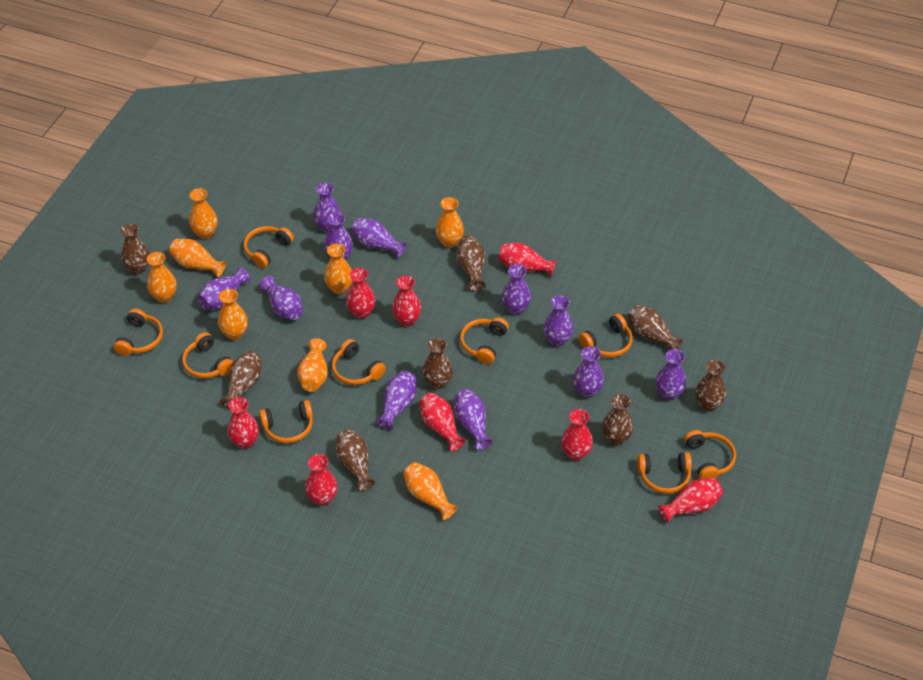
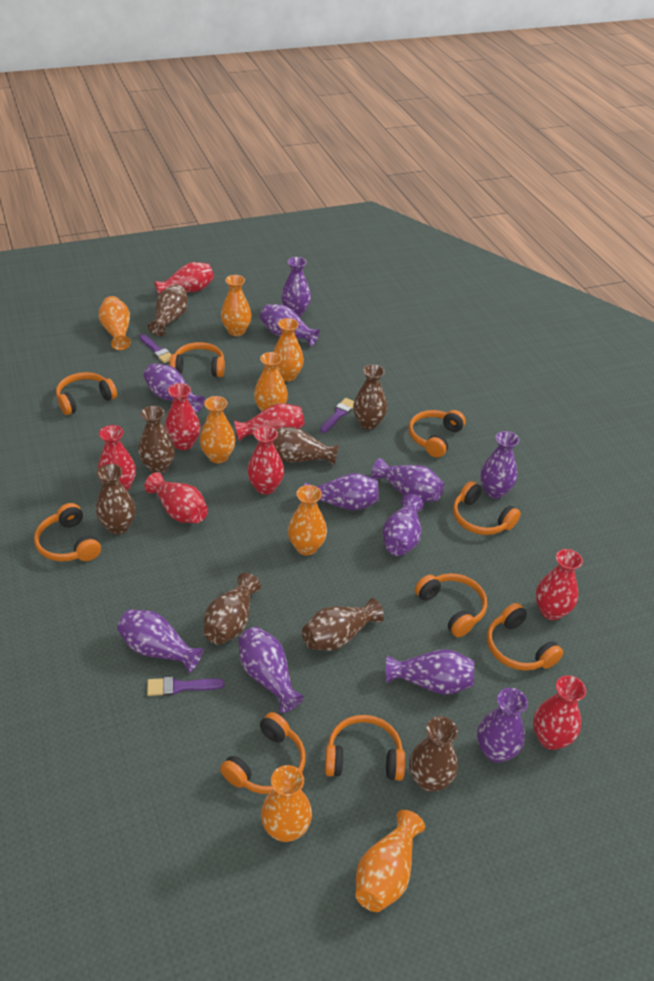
purple brush: 0 -> 3

